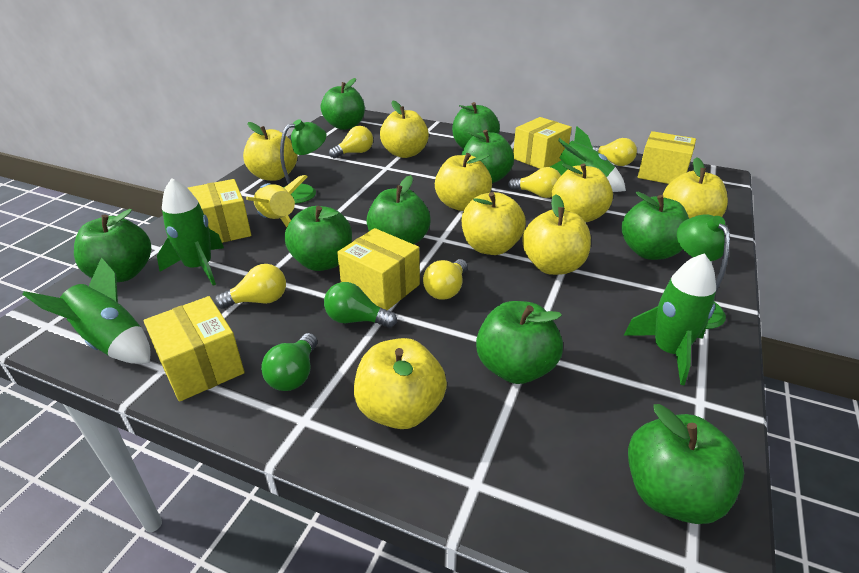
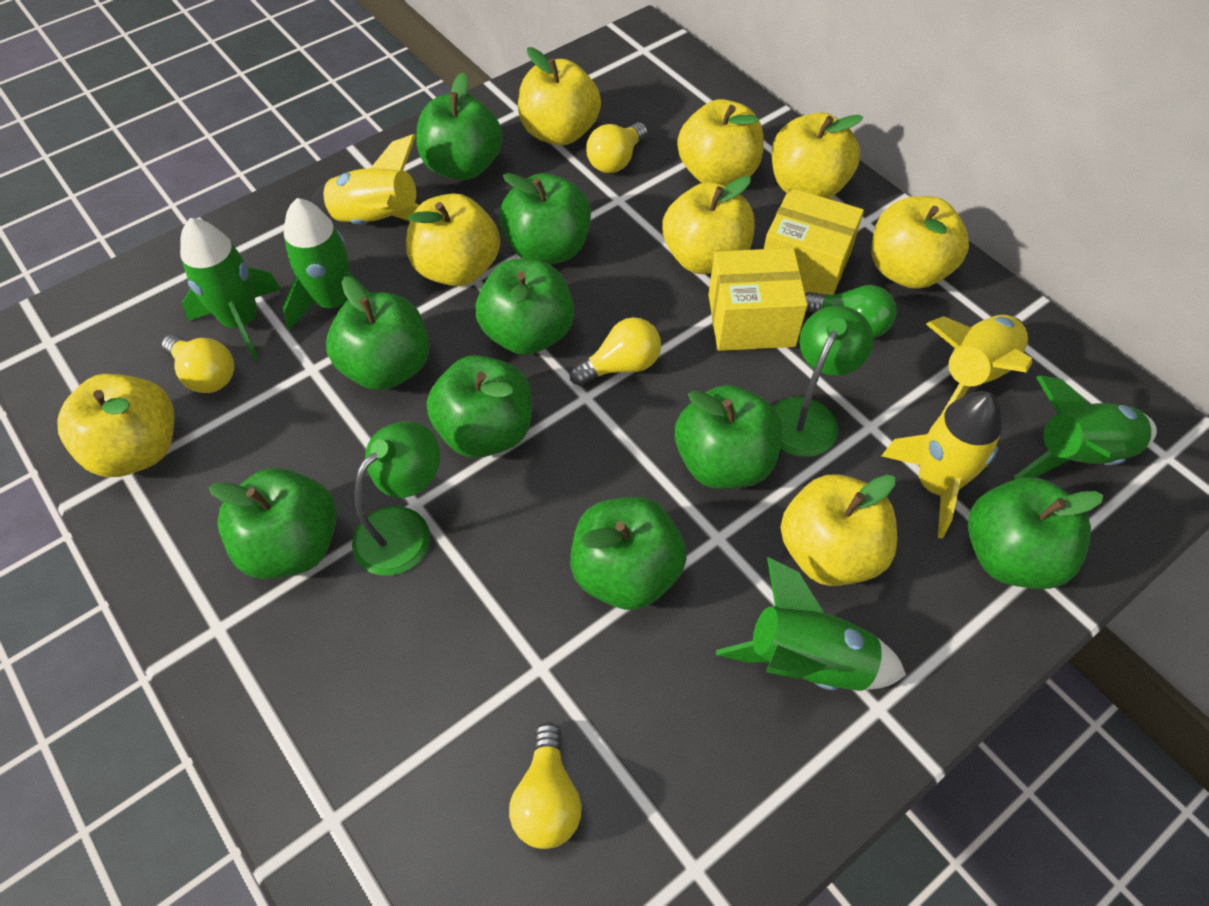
green light bulb: 2 -> 1
yellow box: 5 -> 2
yellow light bulb: 5 -> 4
yellow rocket: 1 -> 3

